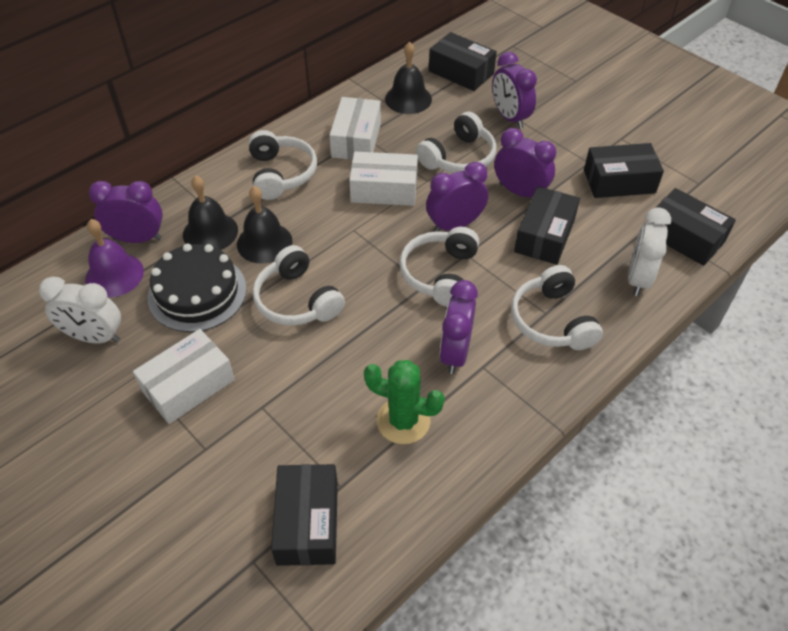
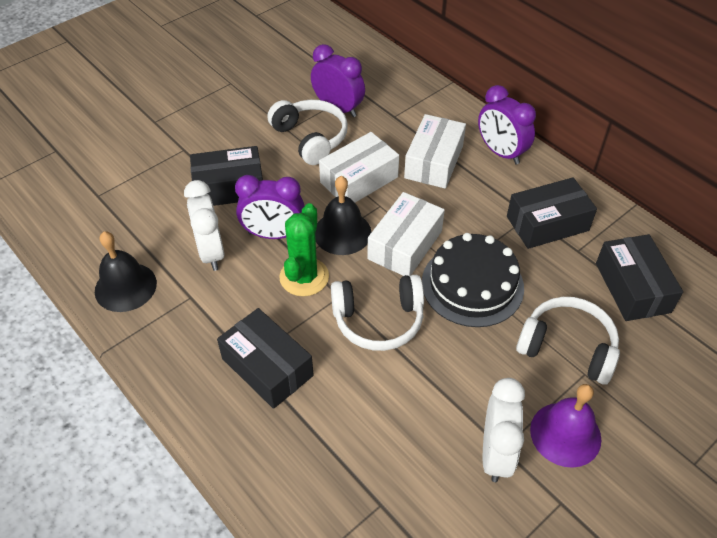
black bell: 3 -> 2
black box: 5 -> 4
purple clock: 5 -> 3
white headphones: 5 -> 3

